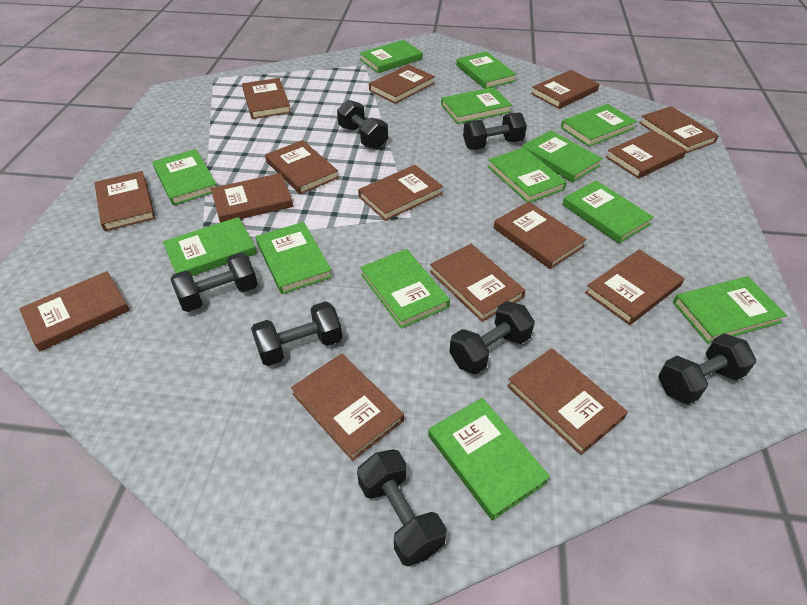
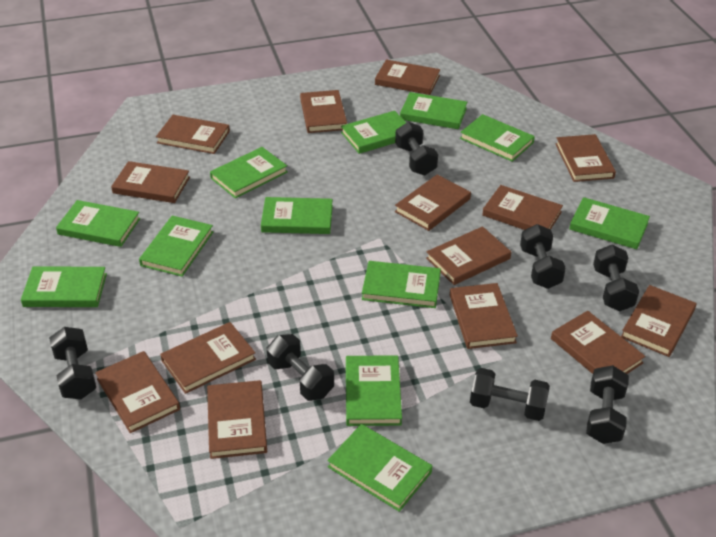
brown book: 15 -> 14
green book: 13 -> 12

